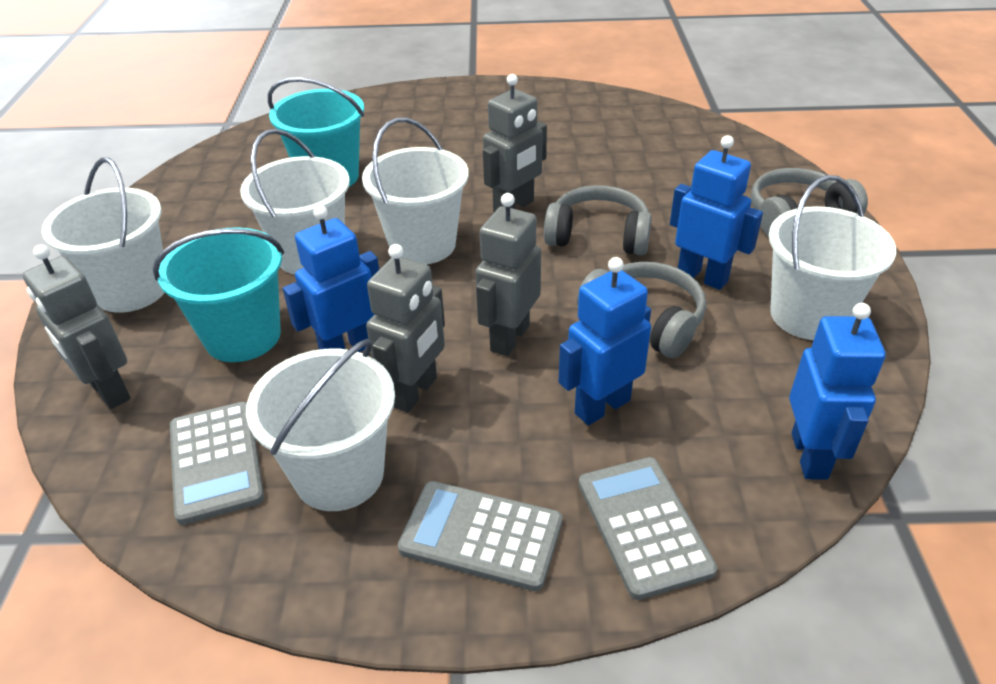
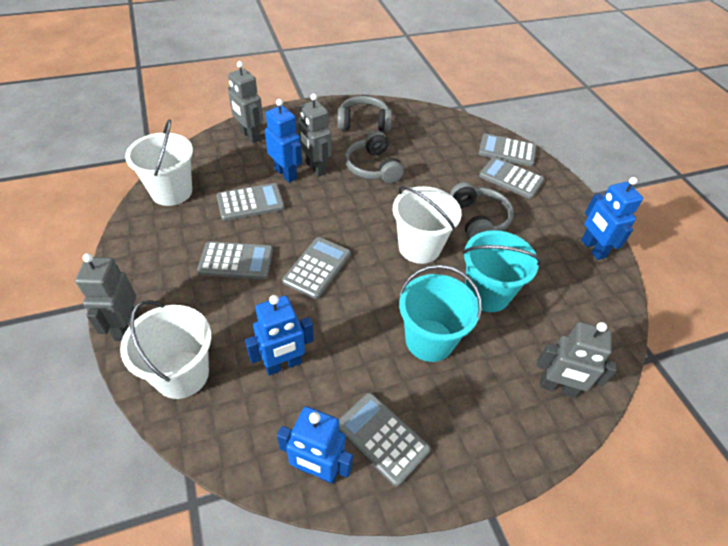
grey calculator: 3 -> 6
white bucket: 5 -> 3

